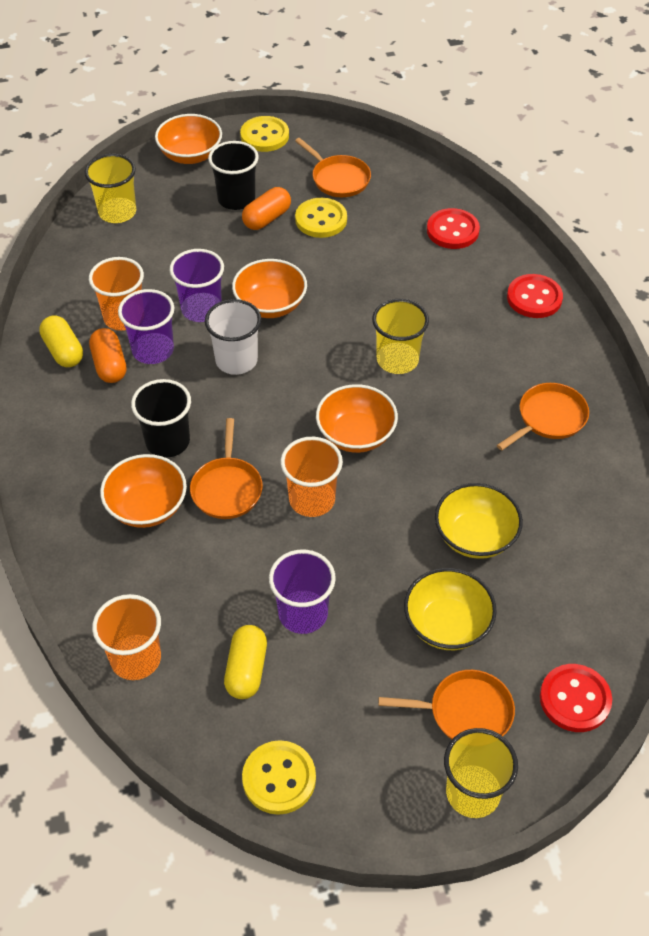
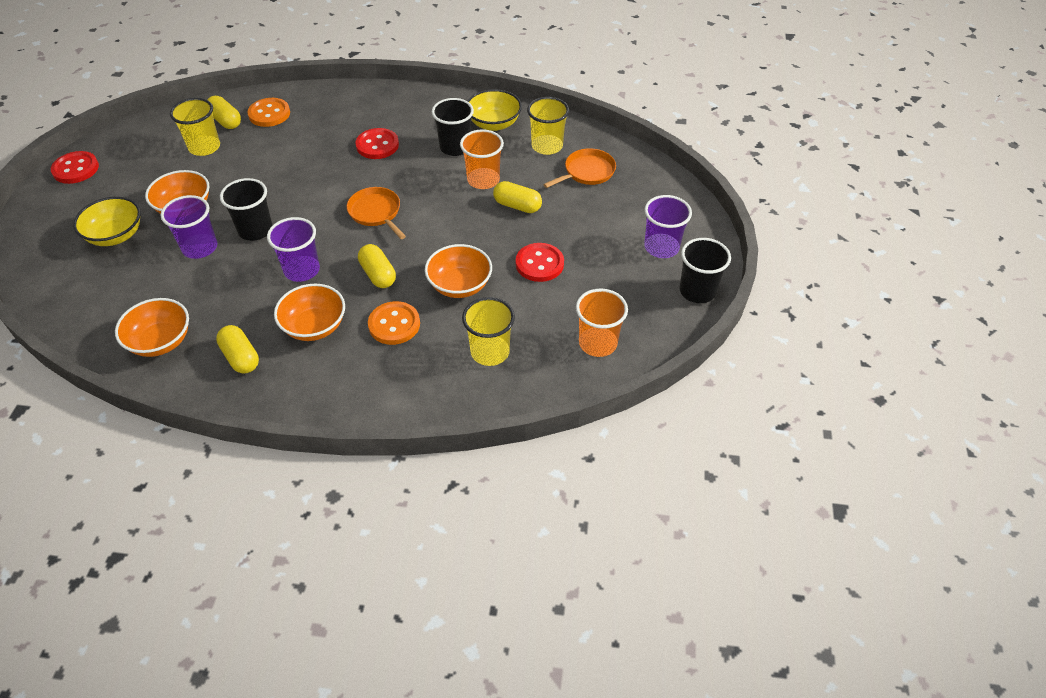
black cup: 2 -> 3
orange button: 0 -> 2
orange capsule: 2 -> 0
orange cup: 3 -> 2
orange pan: 4 -> 2
white cup: 1 -> 0
yellow button: 3 -> 0
yellow capsule: 2 -> 4

